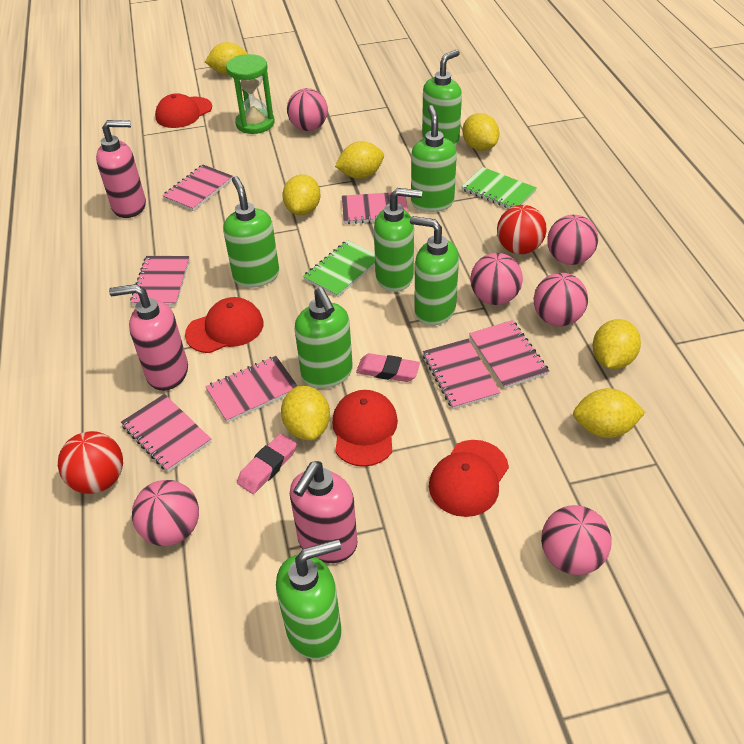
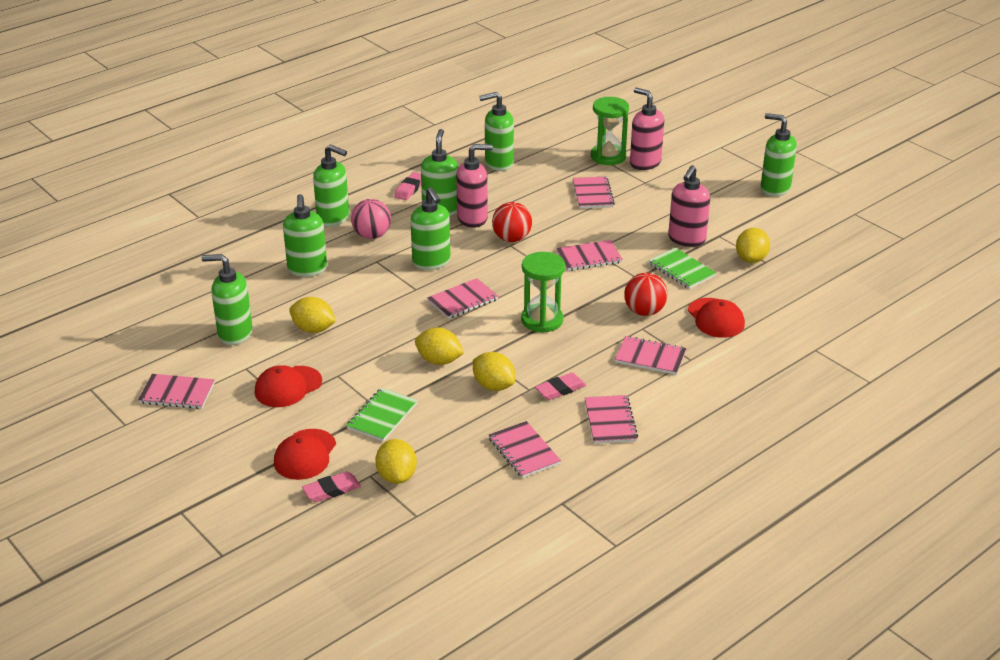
green hourglass: 1 -> 2
pink ball: 6 -> 1
pink eraser: 2 -> 3
red cap: 4 -> 3
yellow lemon: 7 -> 5

